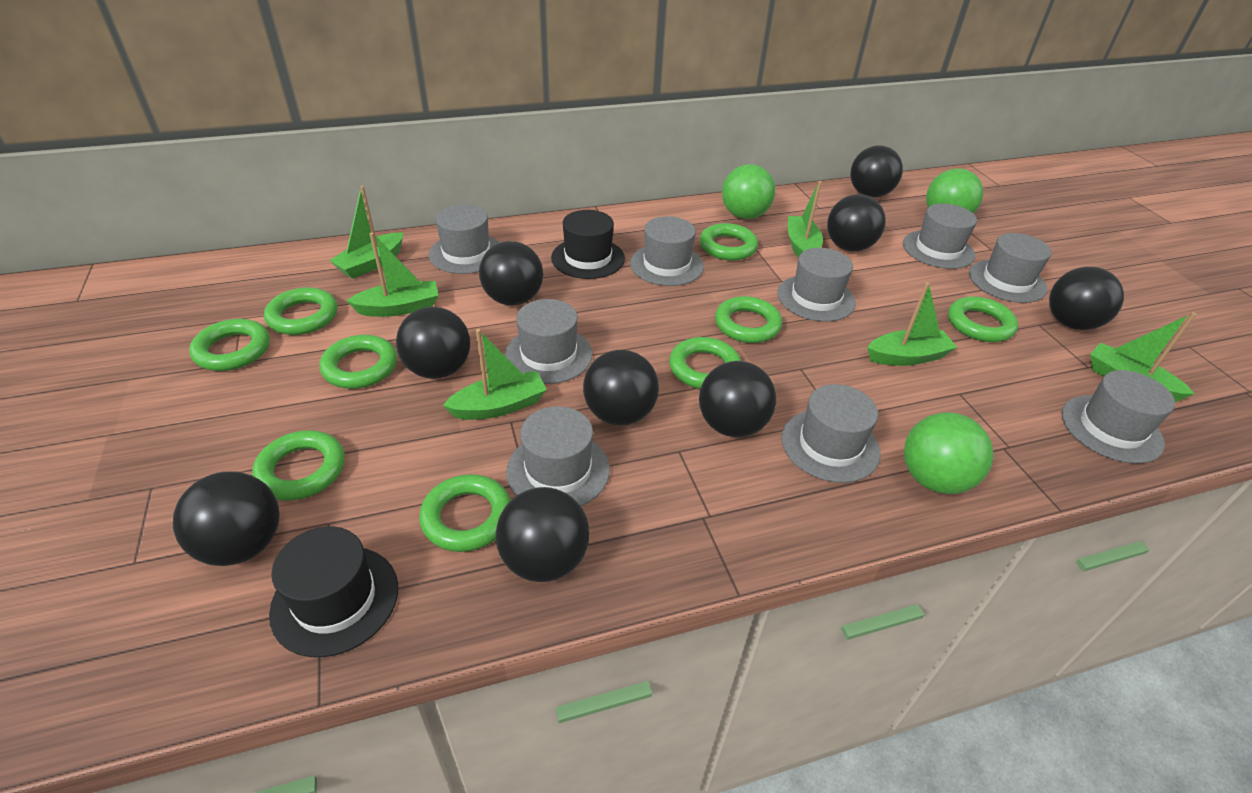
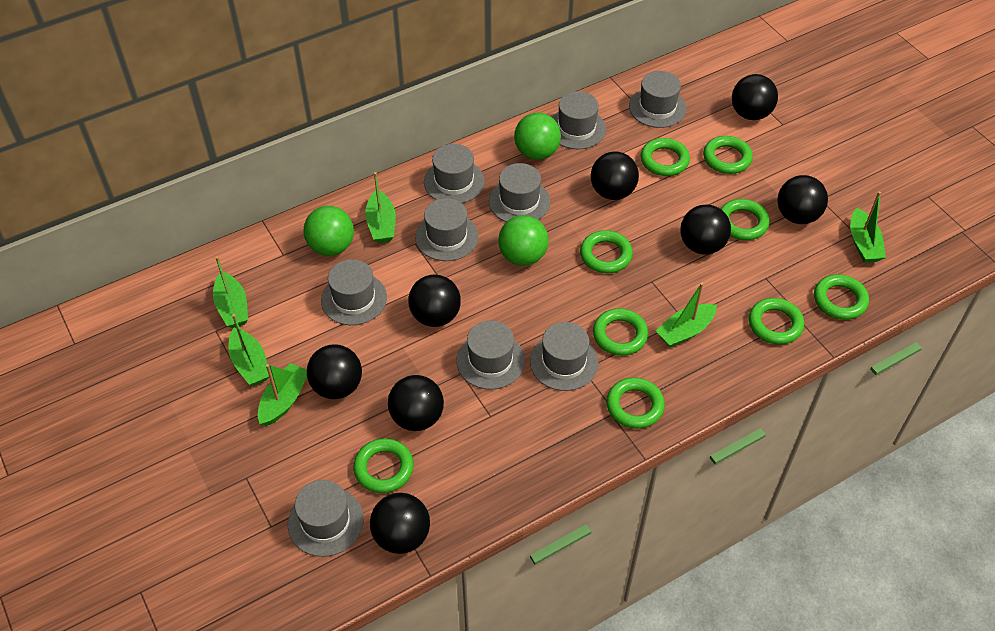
black ball: 9 -> 8
black hat: 2 -> 0

